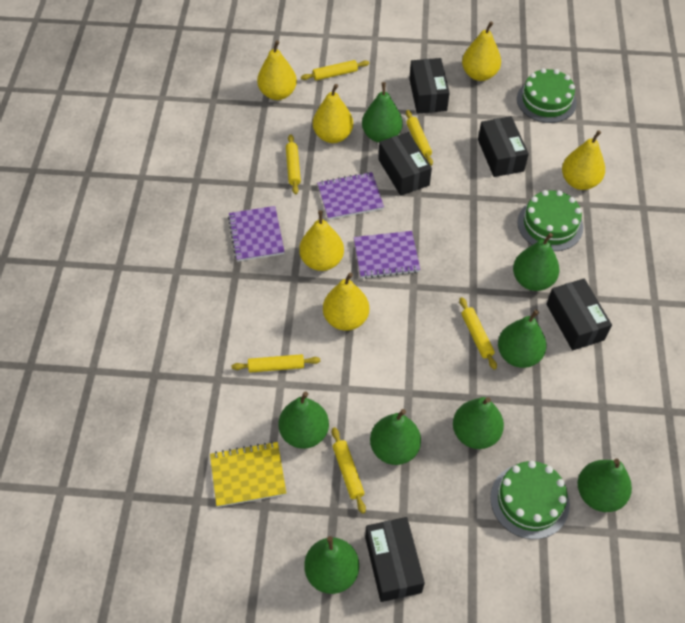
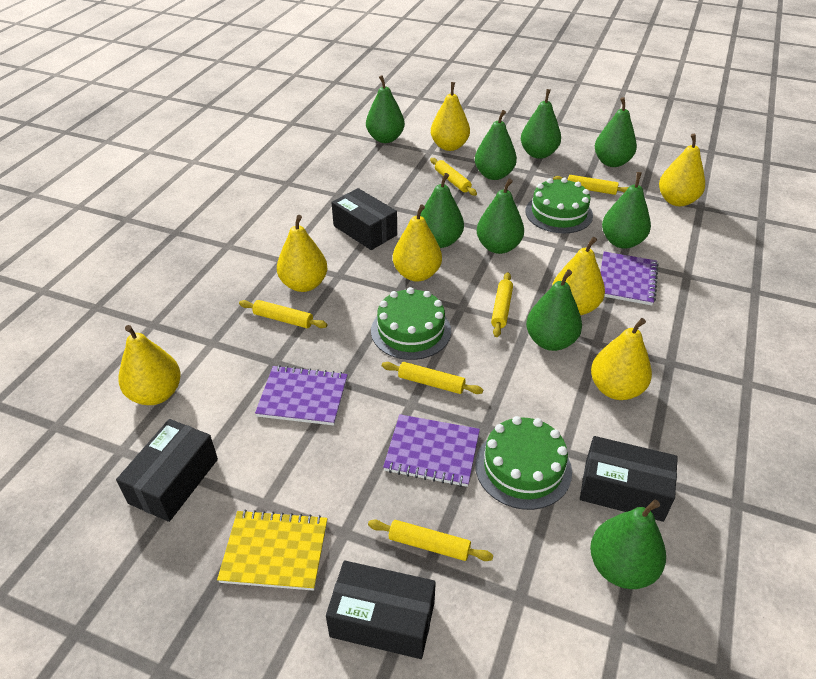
black box: 5 -> 4
green pear: 8 -> 9
yellow pear: 6 -> 7

